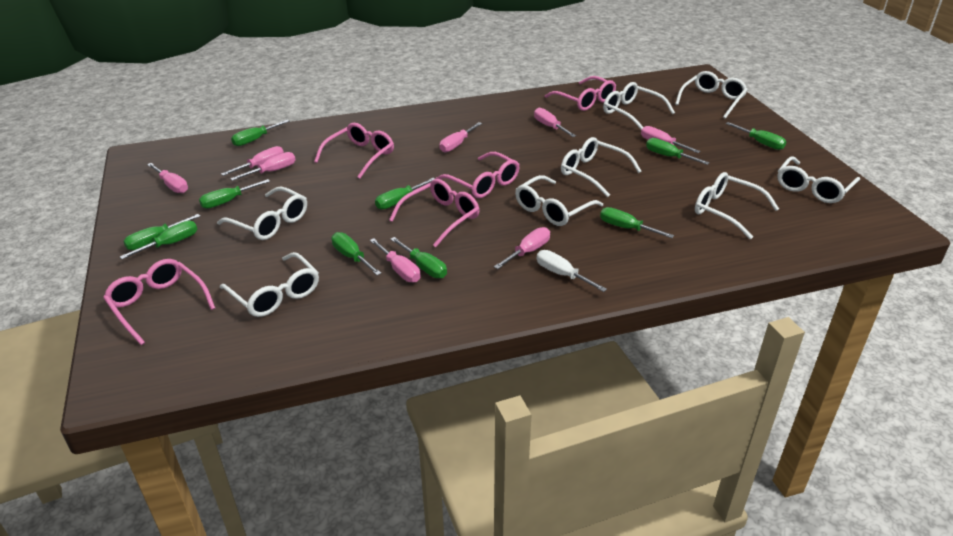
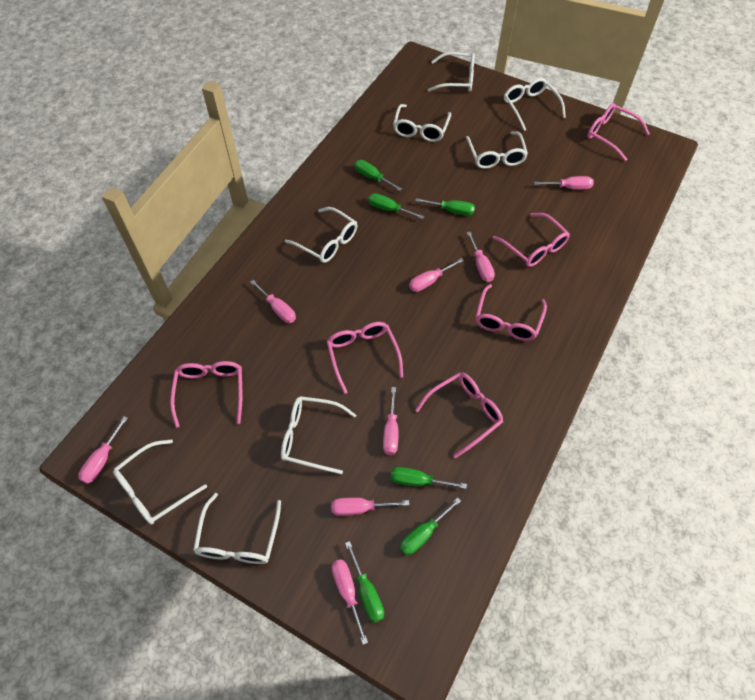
green screwdriver: 10 -> 6
pink glasses: 5 -> 6
white screwdriver: 1 -> 0

